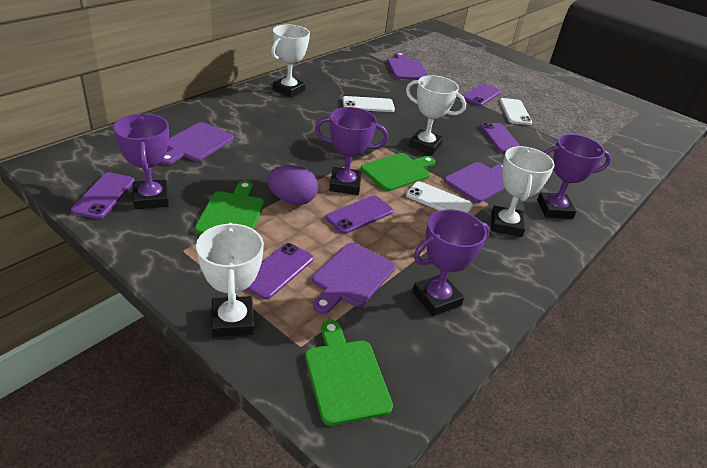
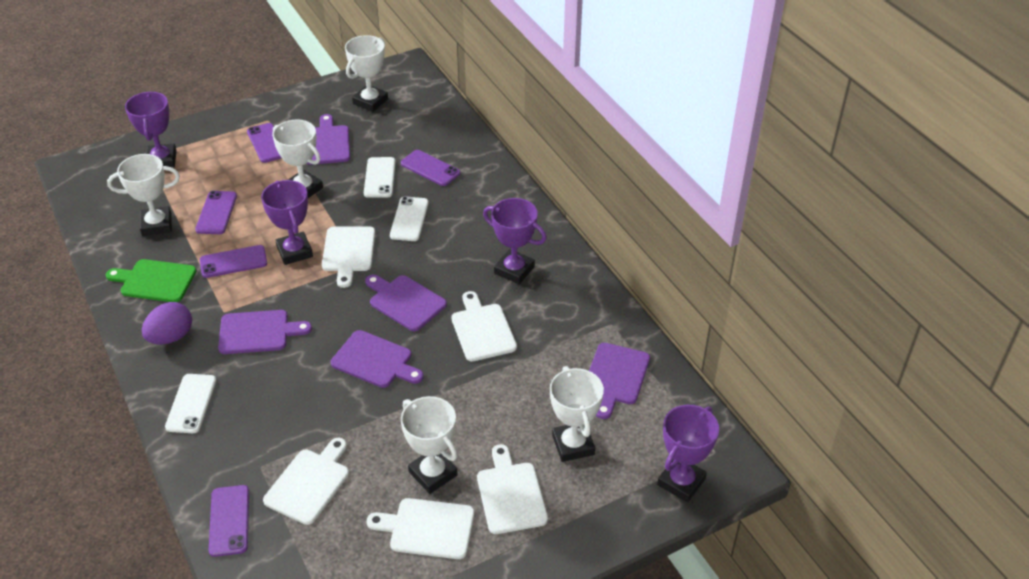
green cutting board: 3 -> 1
purple cutting board: 4 -> 5
white cutting board: 0 -> 5
white trophy: 4 -> 5

